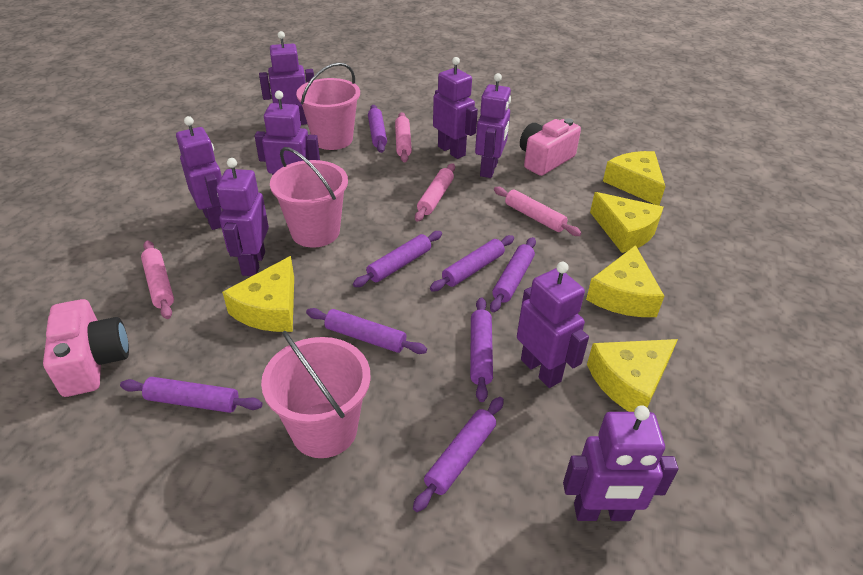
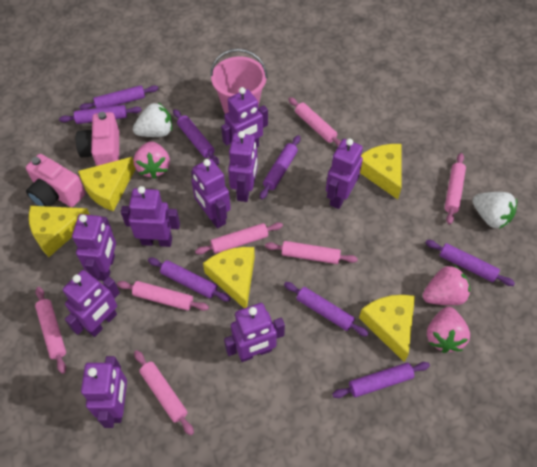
pink bucket: 3 -> 1
pink rolling pin: 4 -> 7
pink strawberry: 0 -> 3
purple robot: 8 -> 9
white strawberry: 0 -> 2

